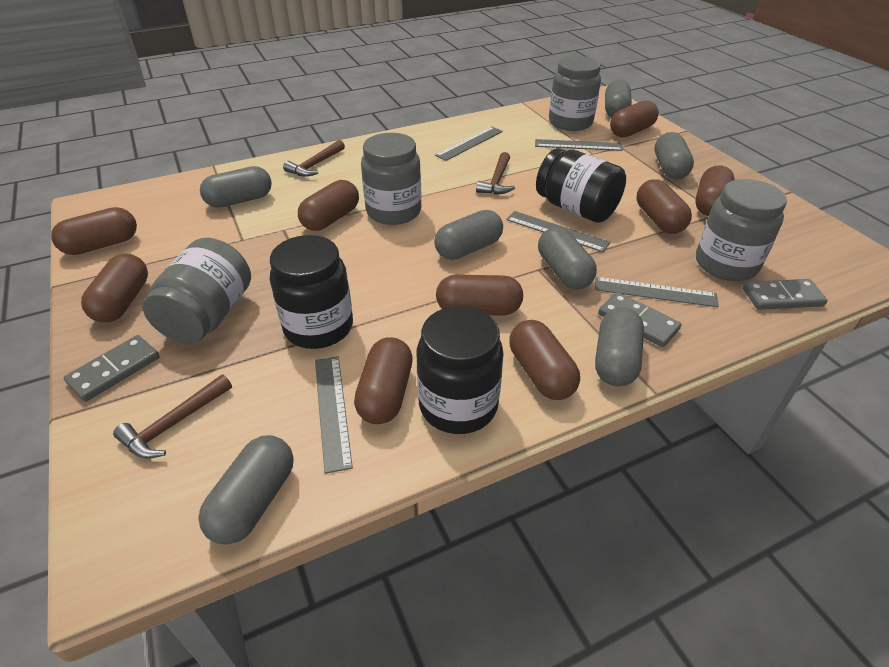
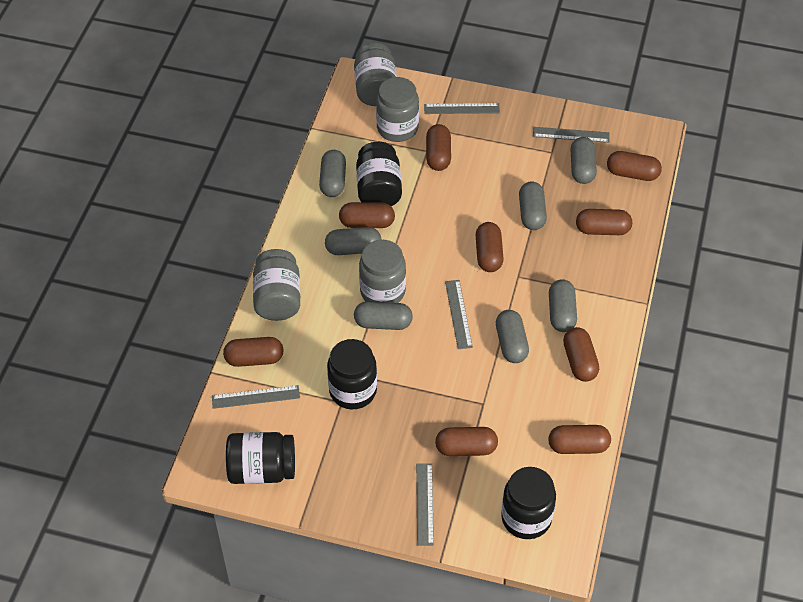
black jar: 3 -> 4
brown hammer: 3 -> 0
grey domino: 3 -> 0

